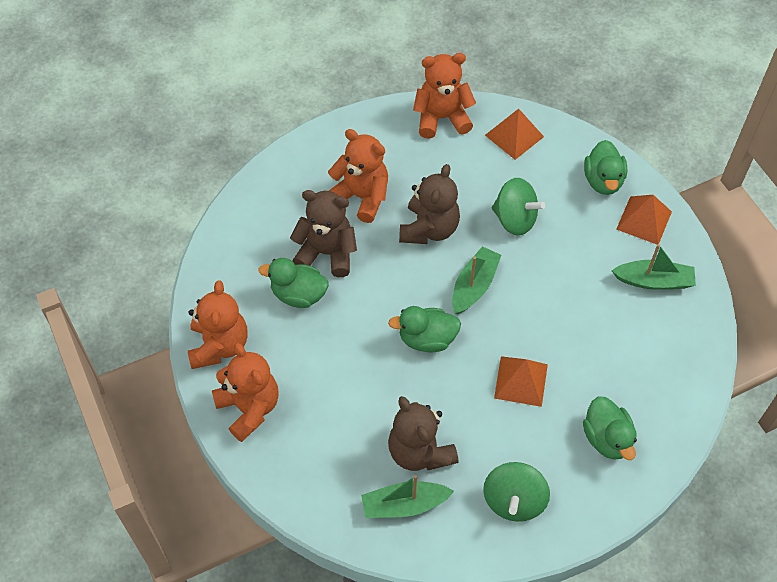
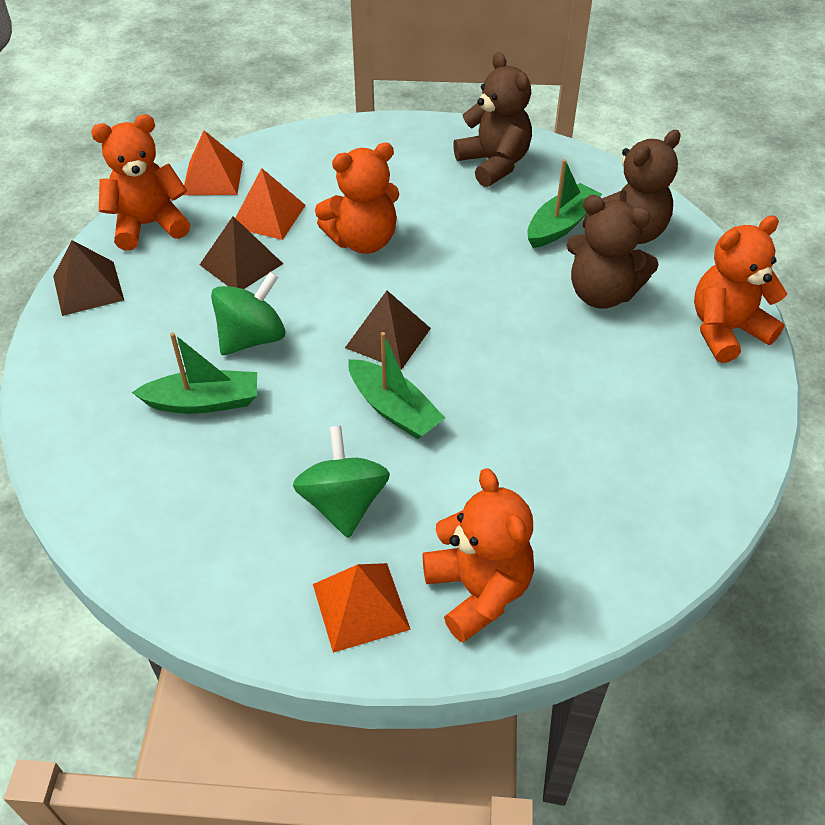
brown pyramid: 0 -> 3
green duck: 4 -> 0

